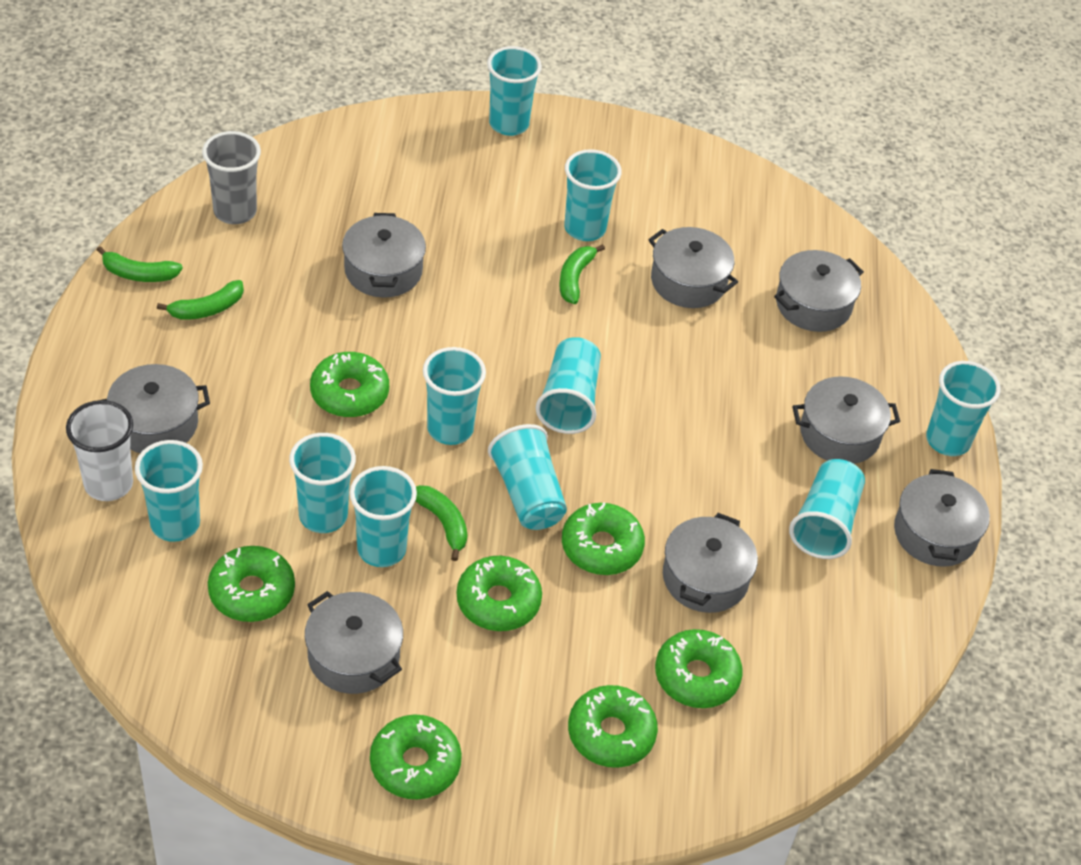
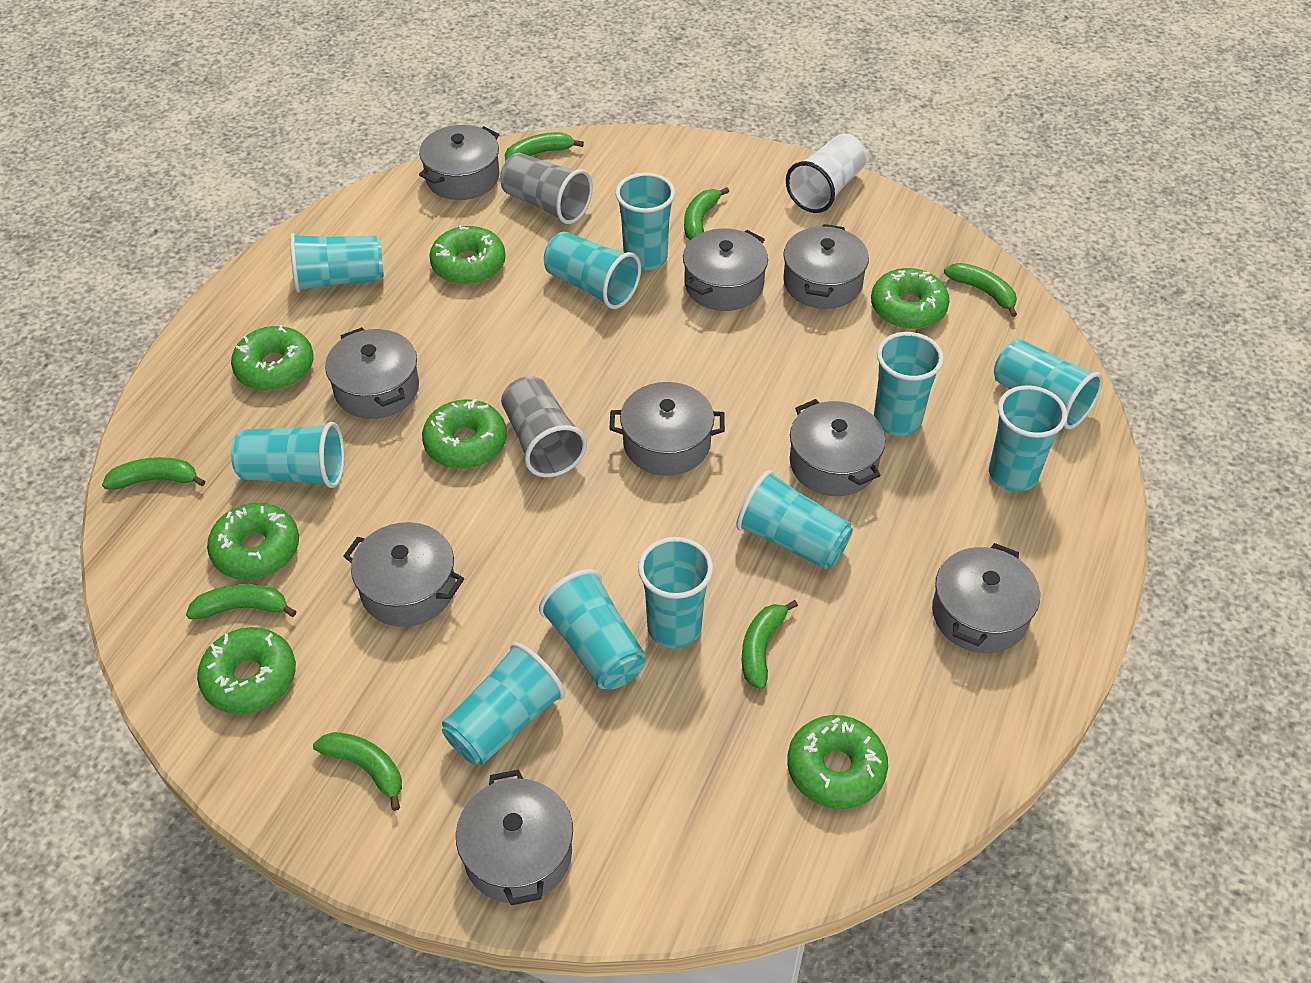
green banana: 4 -> 7
grey cup: 1 -> 2
grey pot: 8 -> 9
turquoise cup: 10 -> 11

